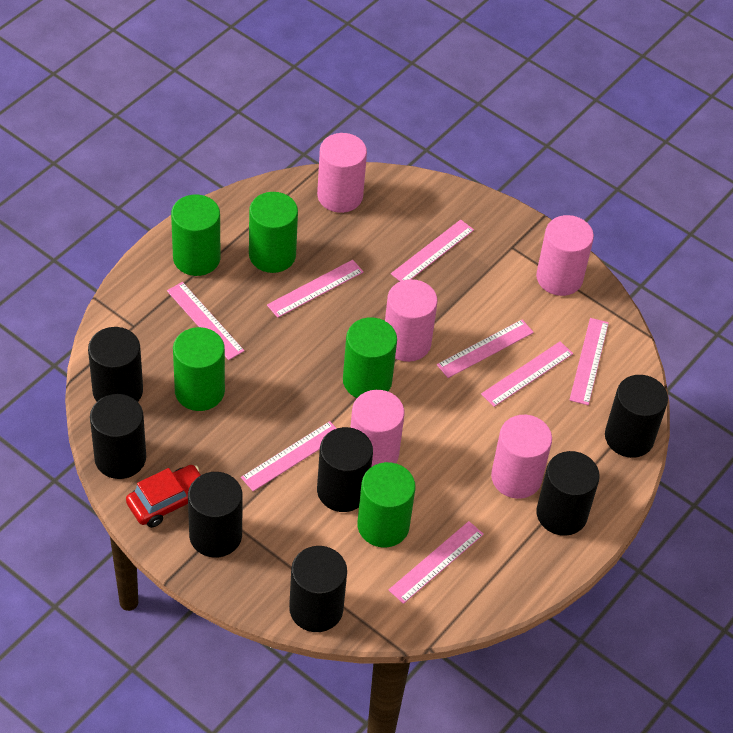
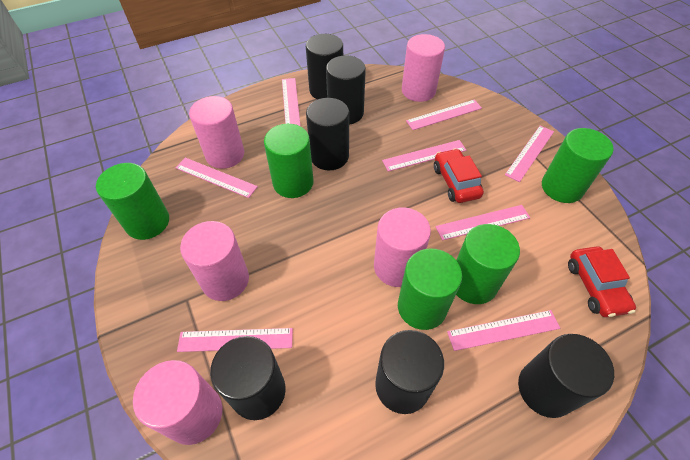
black cylinder: 7 -> 6
red car: 1 -> 2

